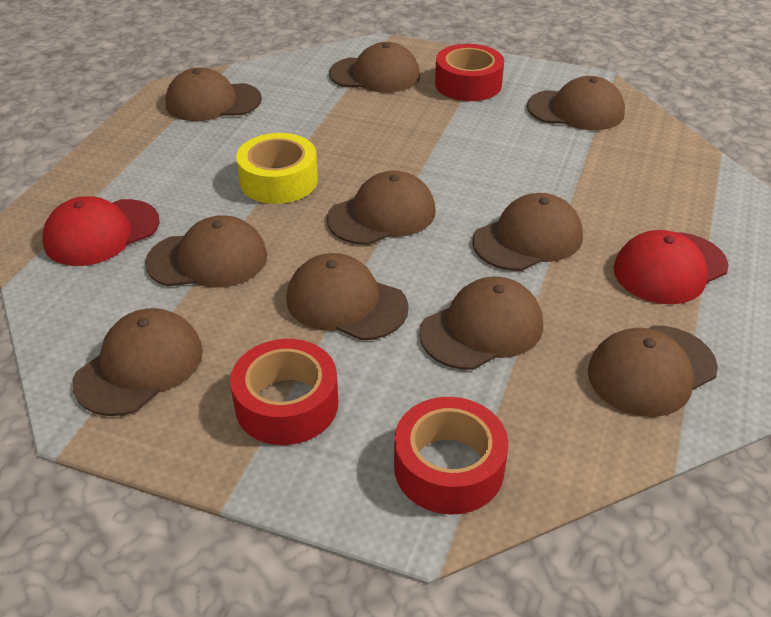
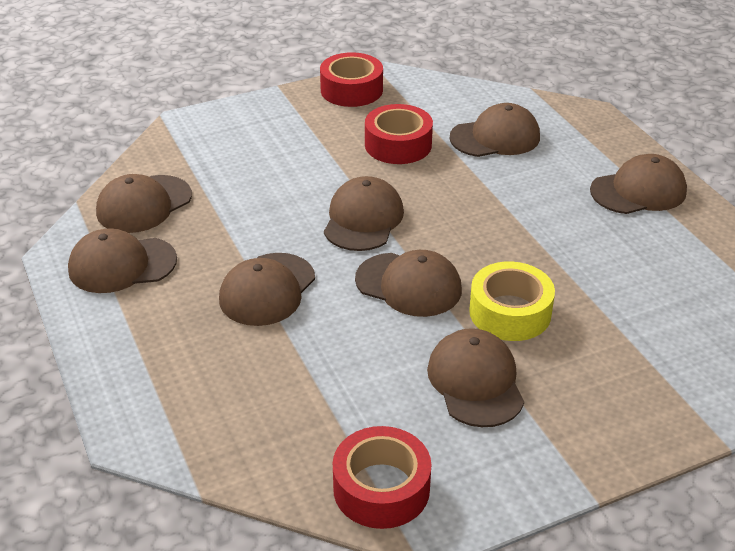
brown cap: 10 -> 8
red cap: 2 -> 0

